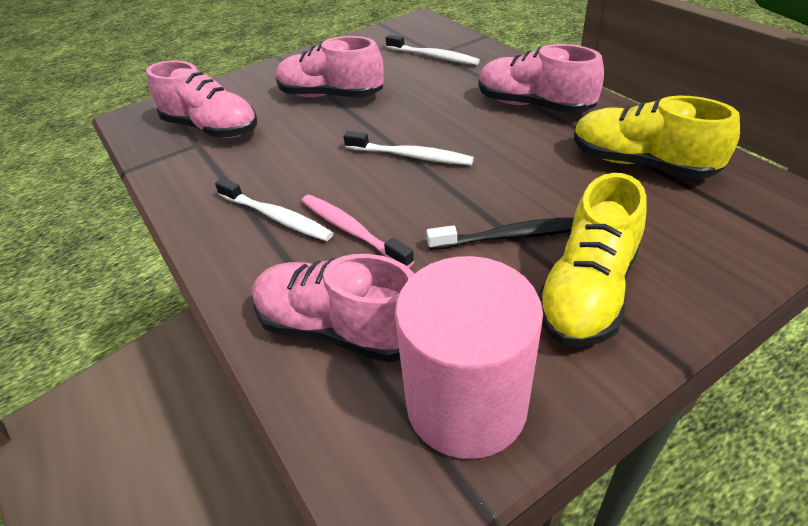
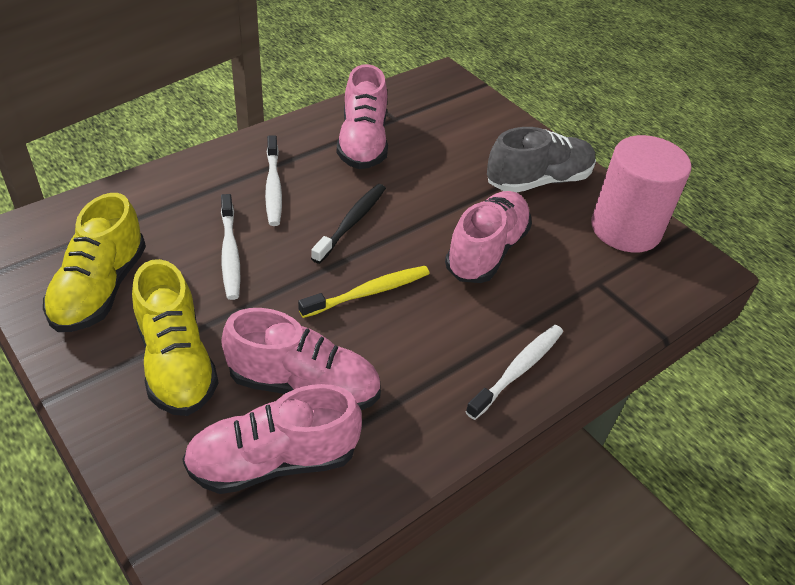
grey shoe: 0 -> 1
pink toothbrush: 1 -> 0
yellow toothbrush: 0 -> 1

